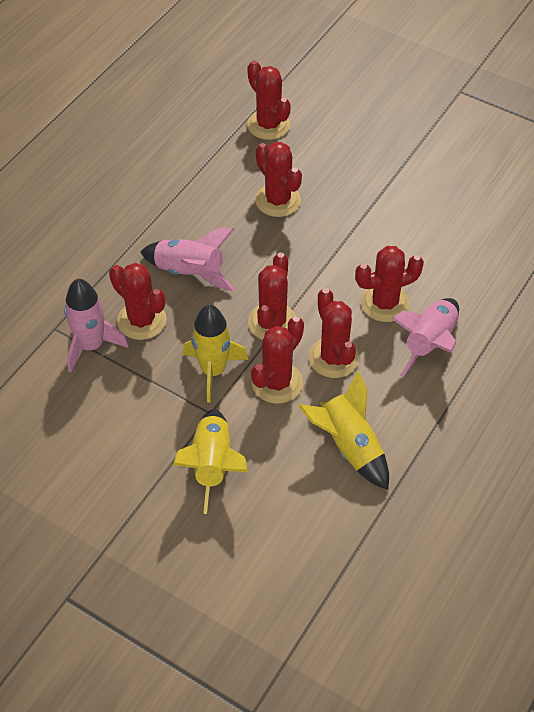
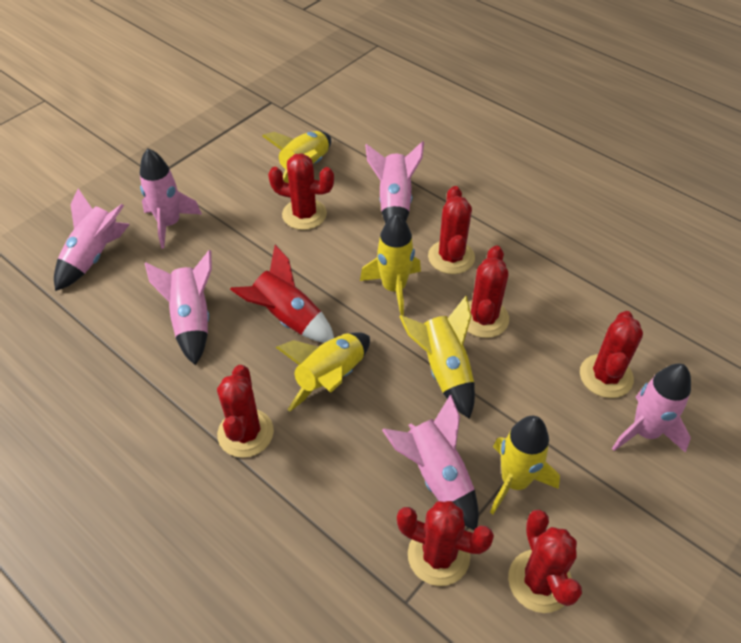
pink rocket: 3 -> 6
red rocket: 0 -> 1
yellow rocket: 3 -> 5

